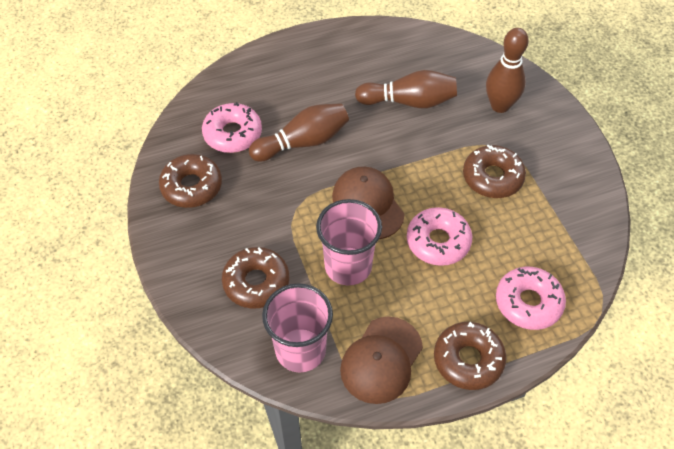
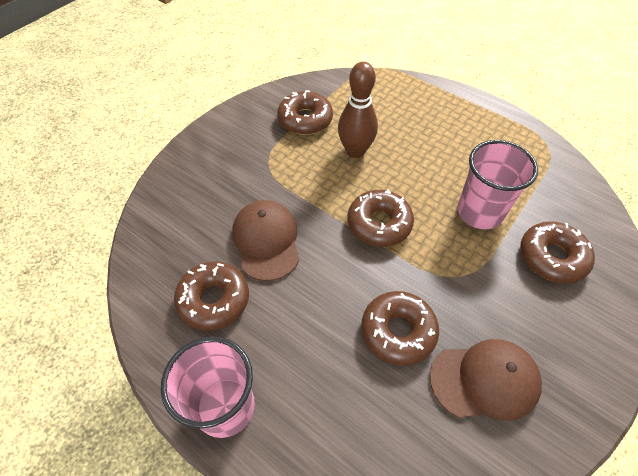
brown bowling pin: 3 -> 1
brown donut: 4 -> 5
pink donut: 3 -> 0

